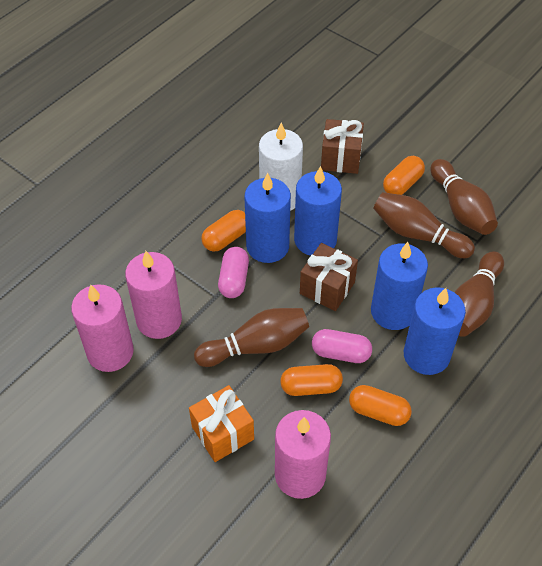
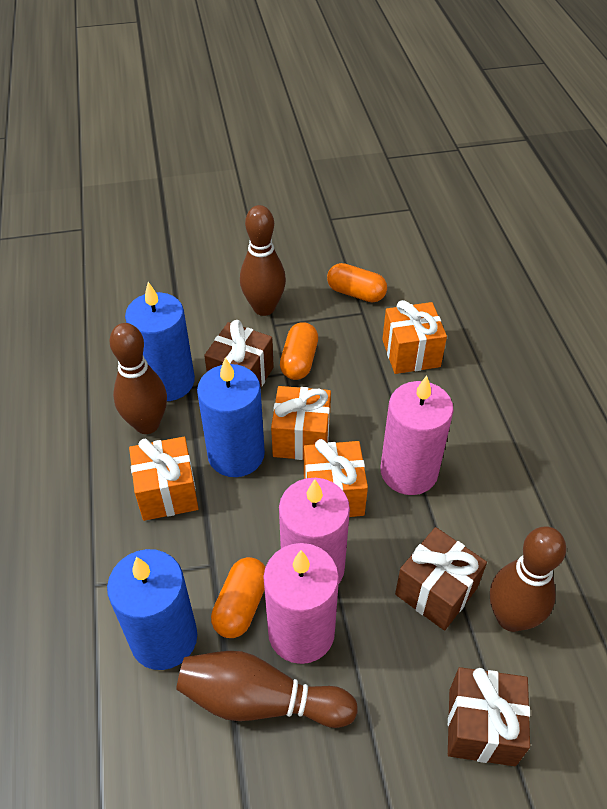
blue candle: 4 -> 3
brown gift: 2 -> 3
orange capsule: 4 -> 3
orange gift: 1 -> 4
pink capsule: 2 -> 0
white candle: 1 -> 0

